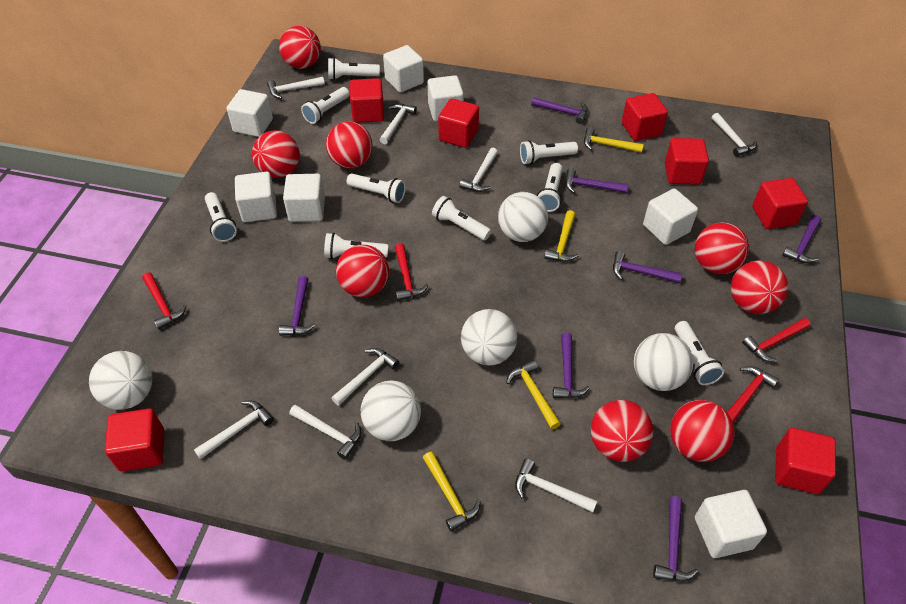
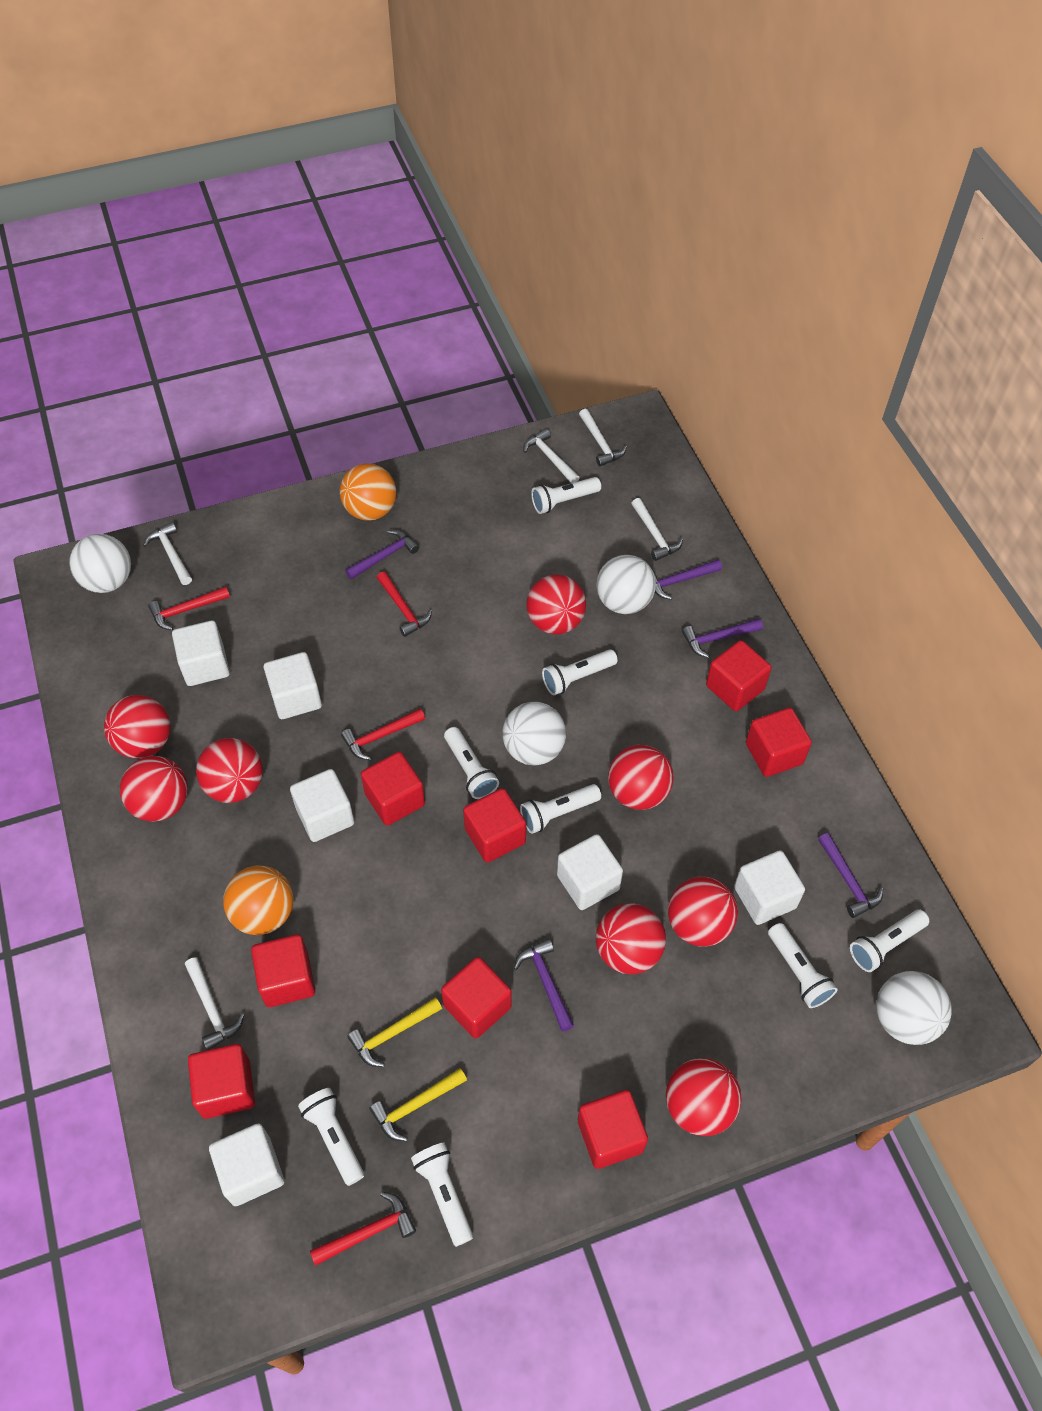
orange ball: 0 -> 2
purple hammer: 7 -> 5
red cube: 7 -> 8
white ball: 5 -> 4
white cube: 7 -> 6
white flashlight: 9 -> 8
white hammer: 8 -> 5
yellow hammer: 4 -> 2

